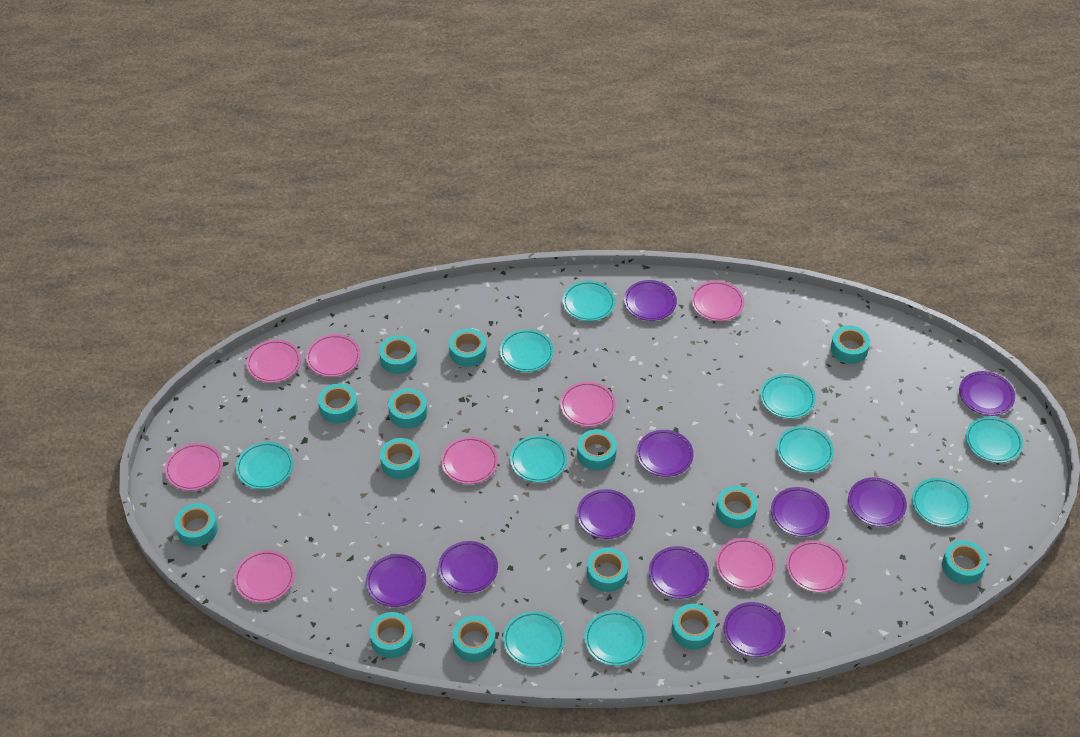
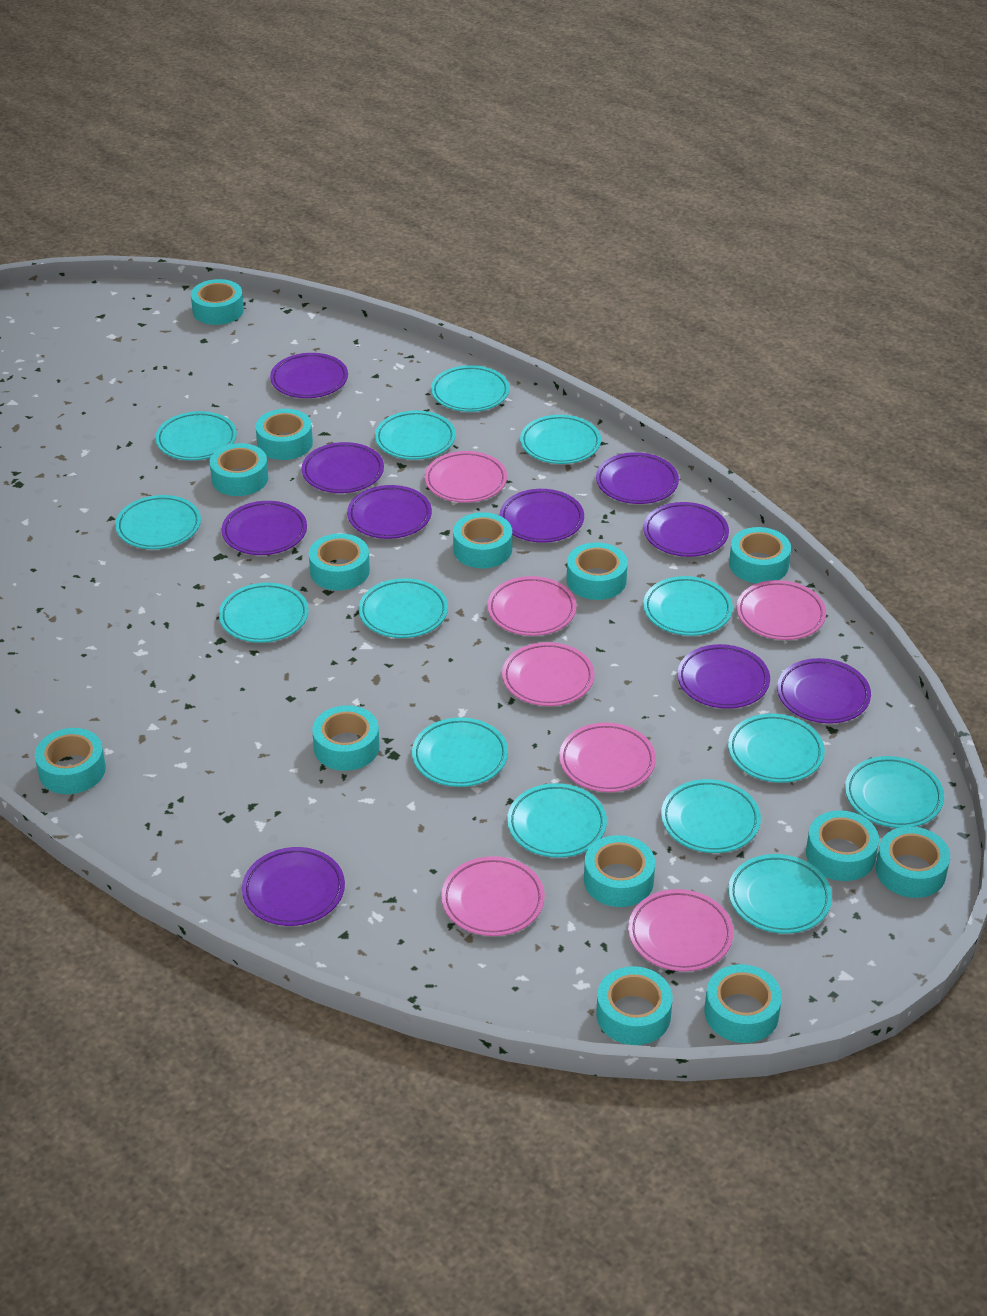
pink plate: 9 -> 7
turquoise plate: 10 -> 14

